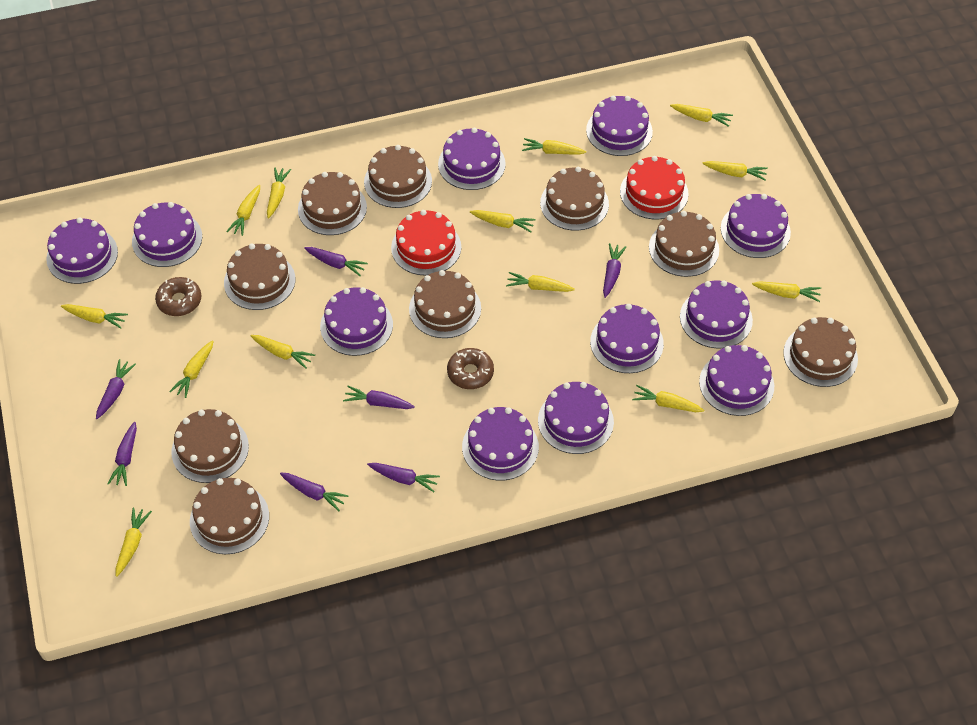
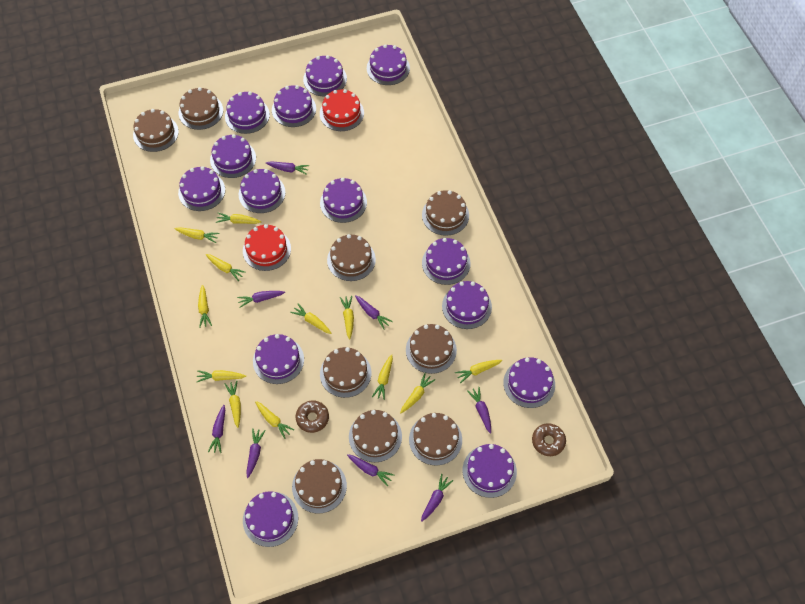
purple cake: 11 -> 14
purple carrot: 7 -> 8
yellow carrot: 13 -> 12

